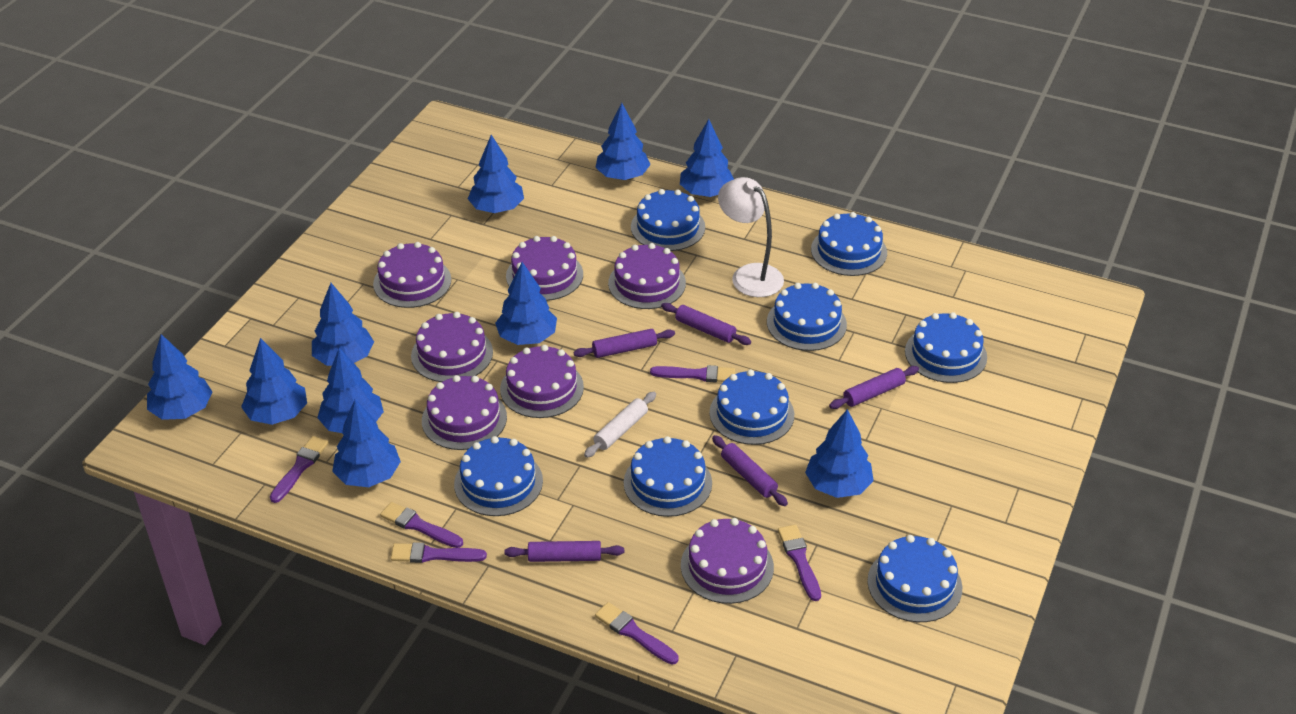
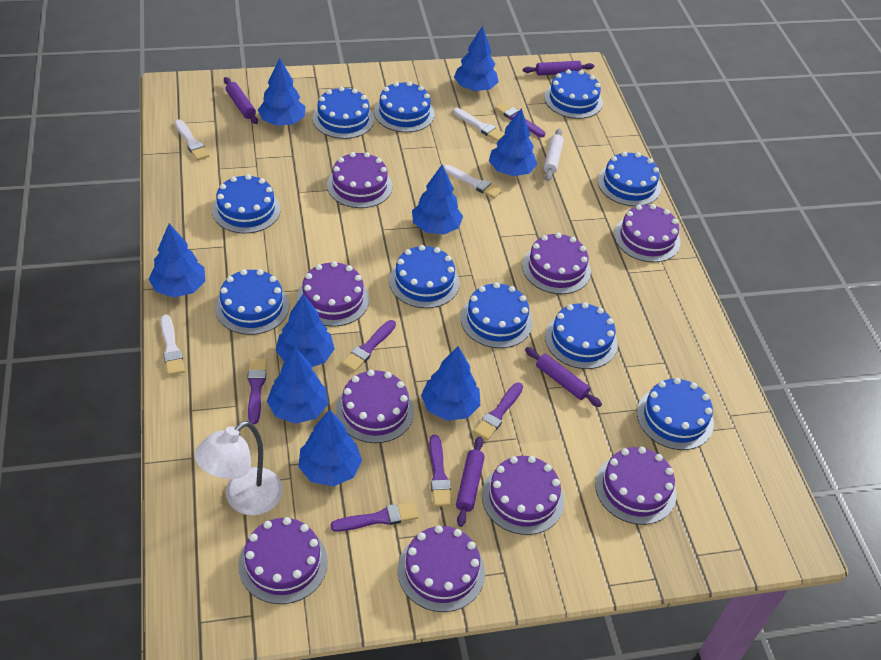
blue cake: 8 -> 10
blue tree: 10 -> 9
purple cake: 7 -> 9
purple rolling pin: 5 -> 4
white brush: 0 -> 4

